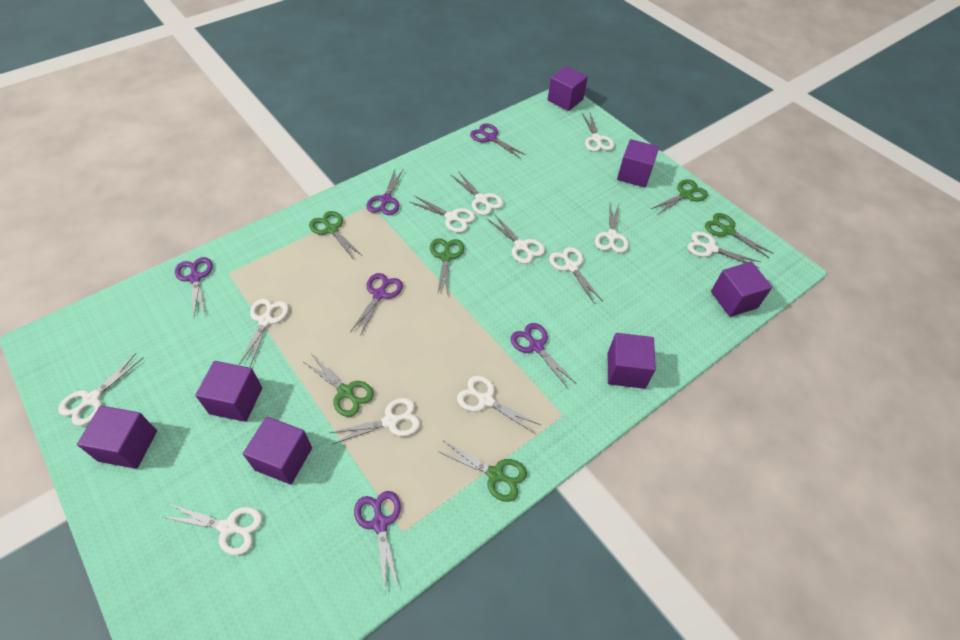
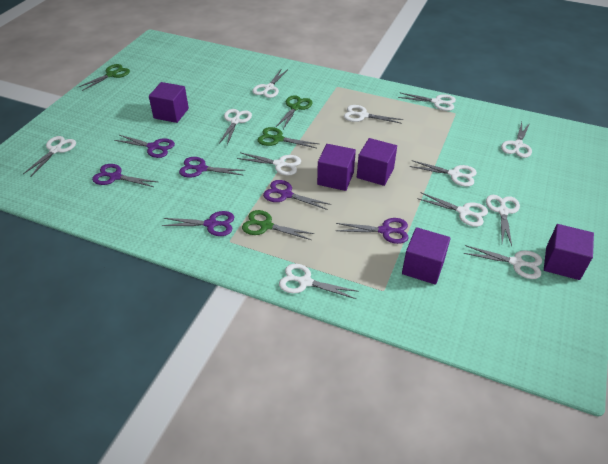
green scissors: 6 -> 4
purple cube: 7 -> 5

